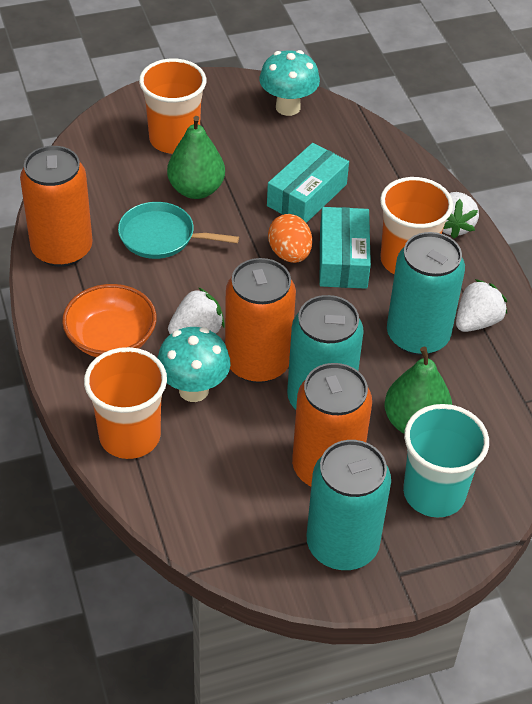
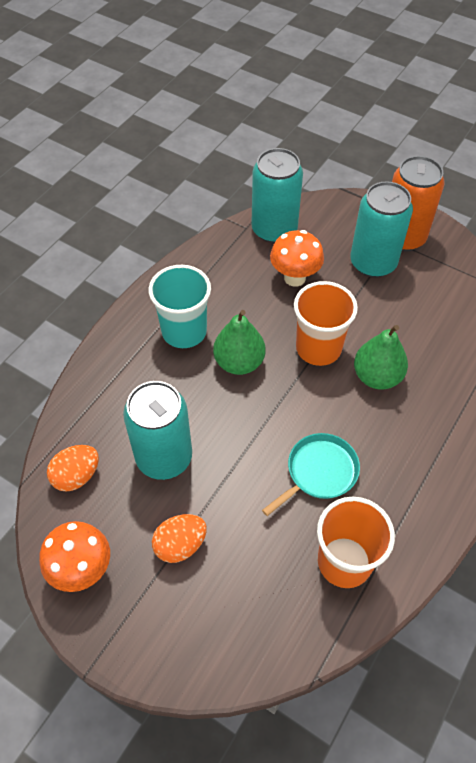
orange bowl: 1 -> 0
orange can: 3 -> 1
orange cup: 3 -> 2
orange egg: 1 -> 2
orange mushroom: 0 -> 2
turquoise box: 2 -> 0
turquoise mushroom: 2 -> 0
white strawberry: 3 -> 0

